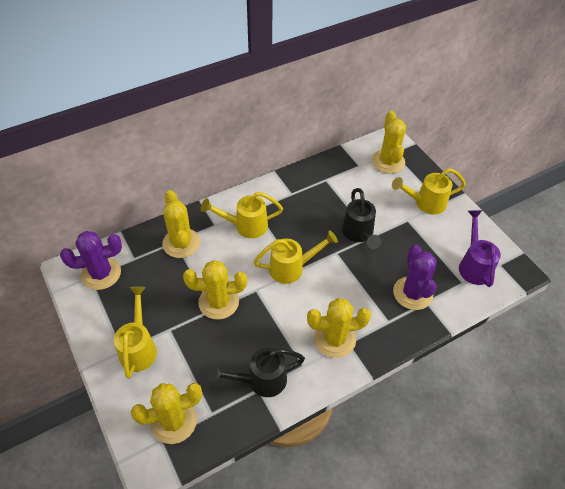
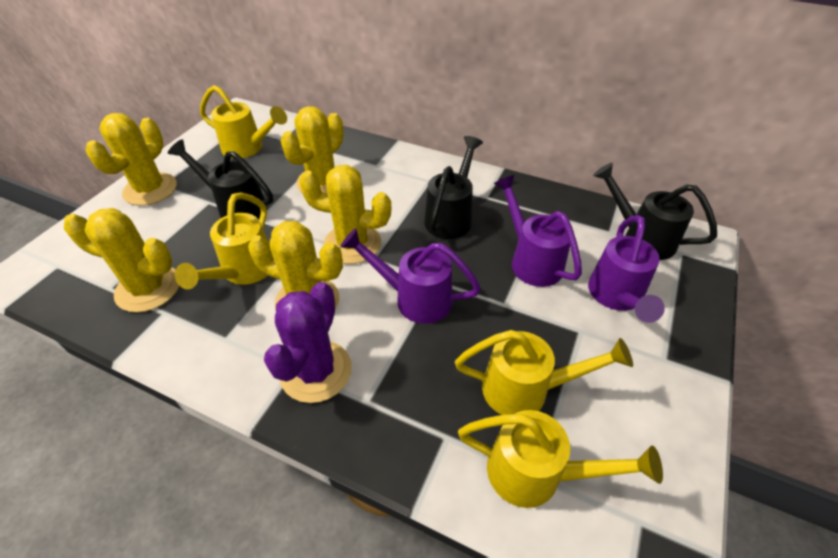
black watering can: 2 -> 3
purple cactus: 2 -> 1
purple watering can: 1 -> 3

